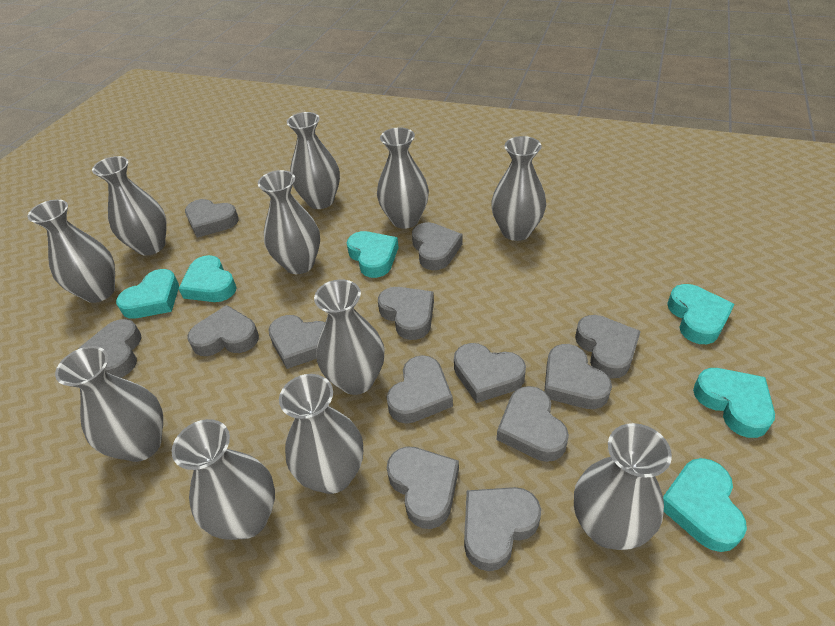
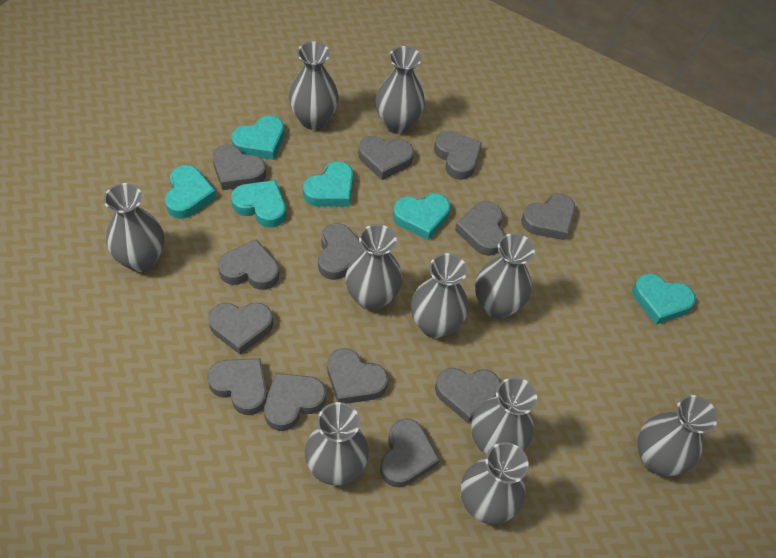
grey vase: 11 -> 10

